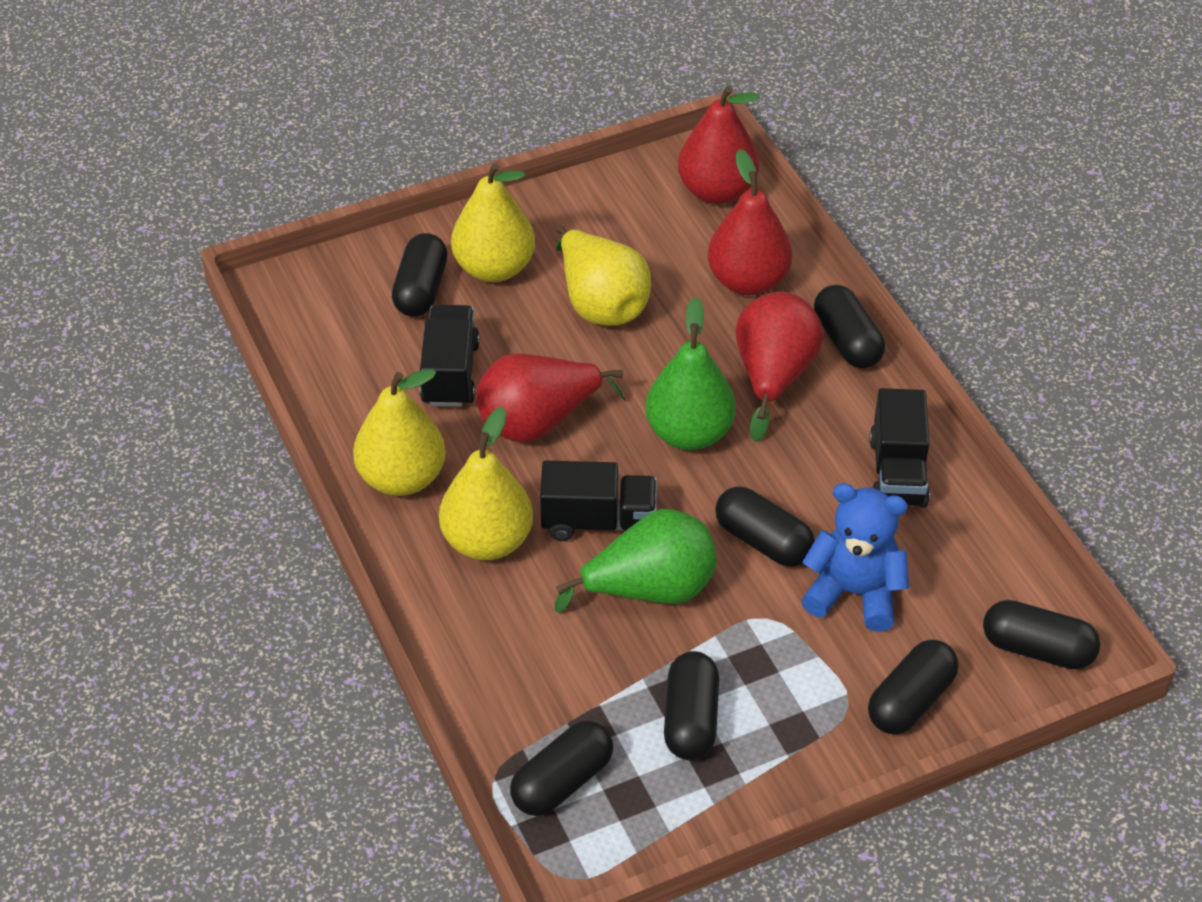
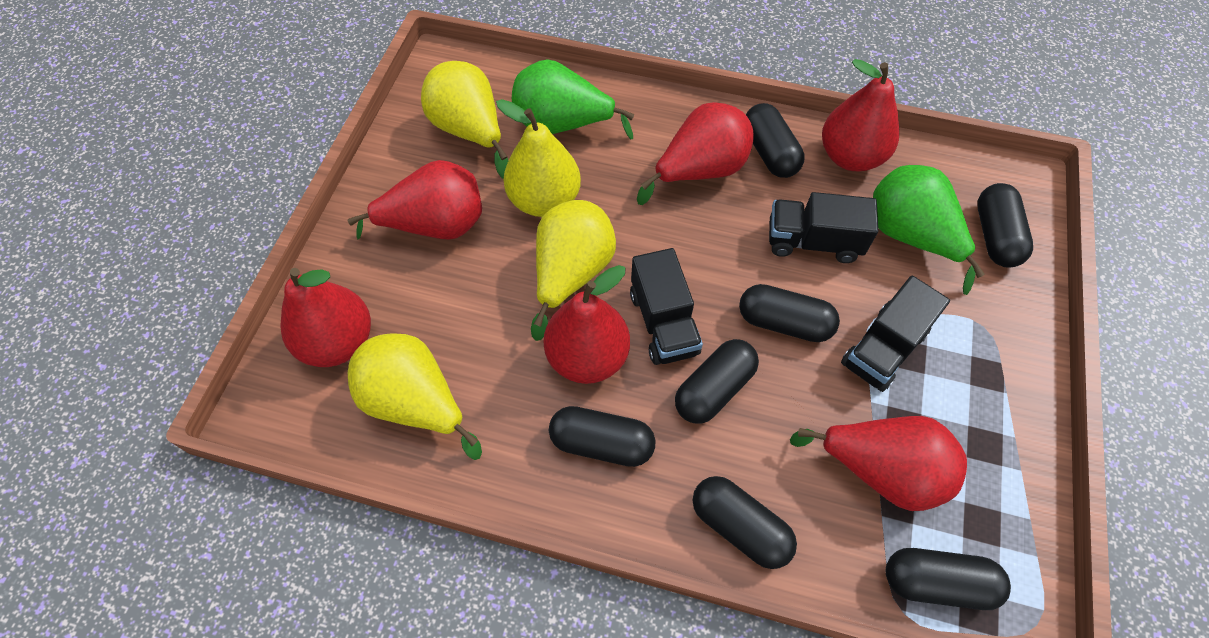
blue teddy bear: 1 -> 0
red pear: 4 -> 6

